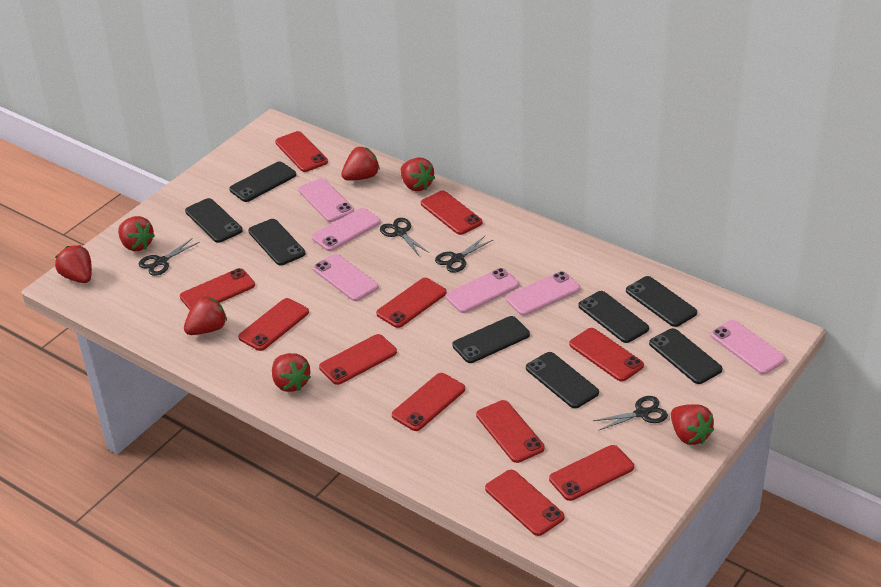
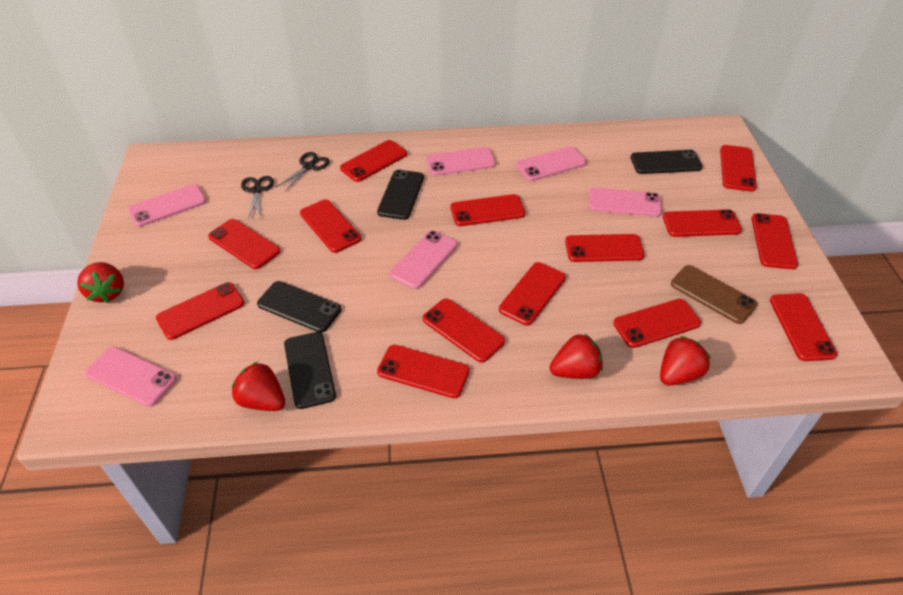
black phone: 8 -> 4
black scissors: 4 -> 2
brown phone: 0 -> 1
red phone: 11 -> 14
red strawberry: 7 -> 4

